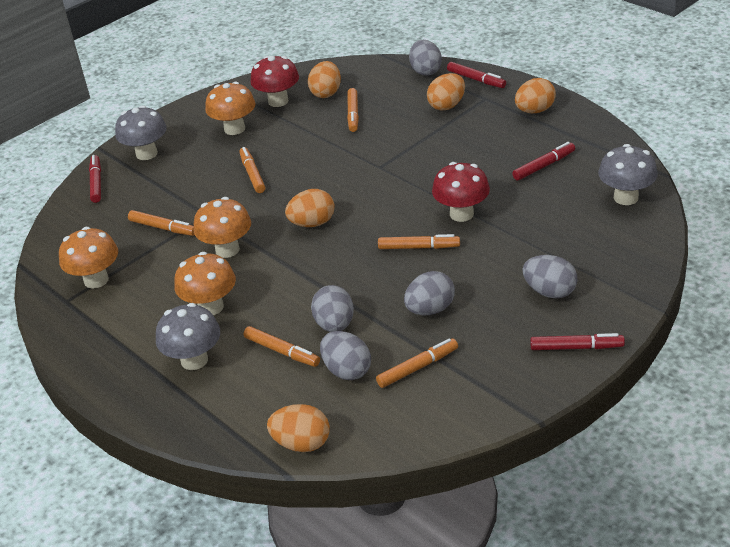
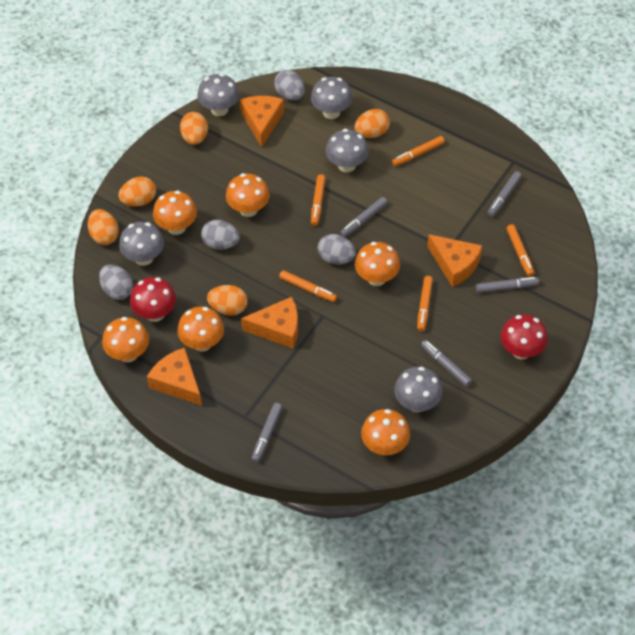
grey egg: 5 -> 4
grey marker: 0 -> 5
grey mushroom: 3 -> 5
orange cheese: 0 -> 4
orange marker: 6 -> 5
orange mushroom: 4 -> 6
red marker: 4 -> 0

